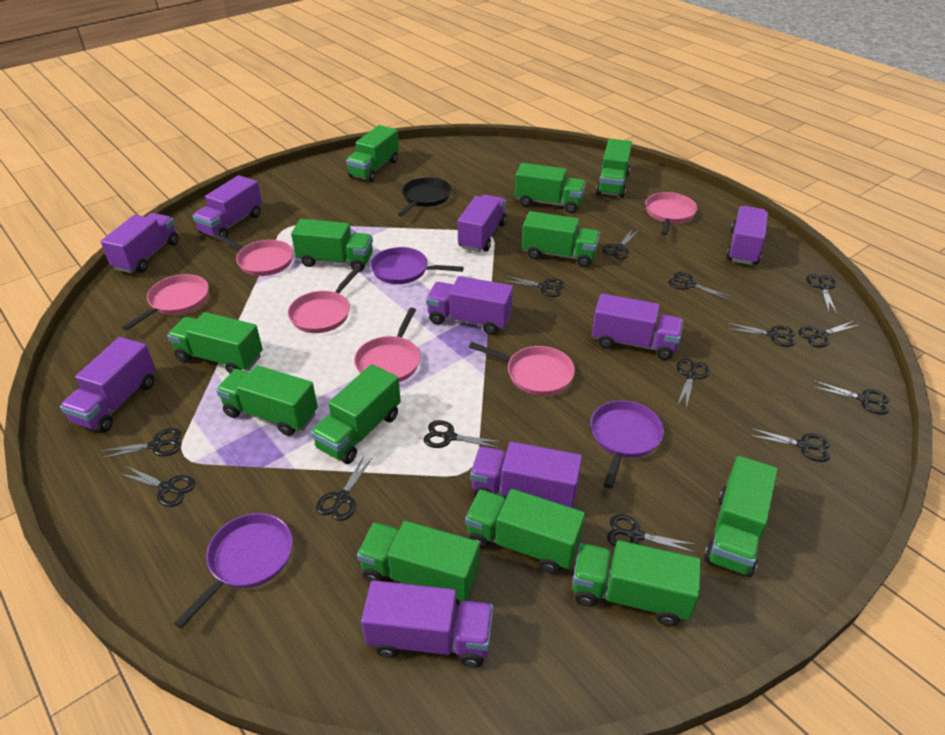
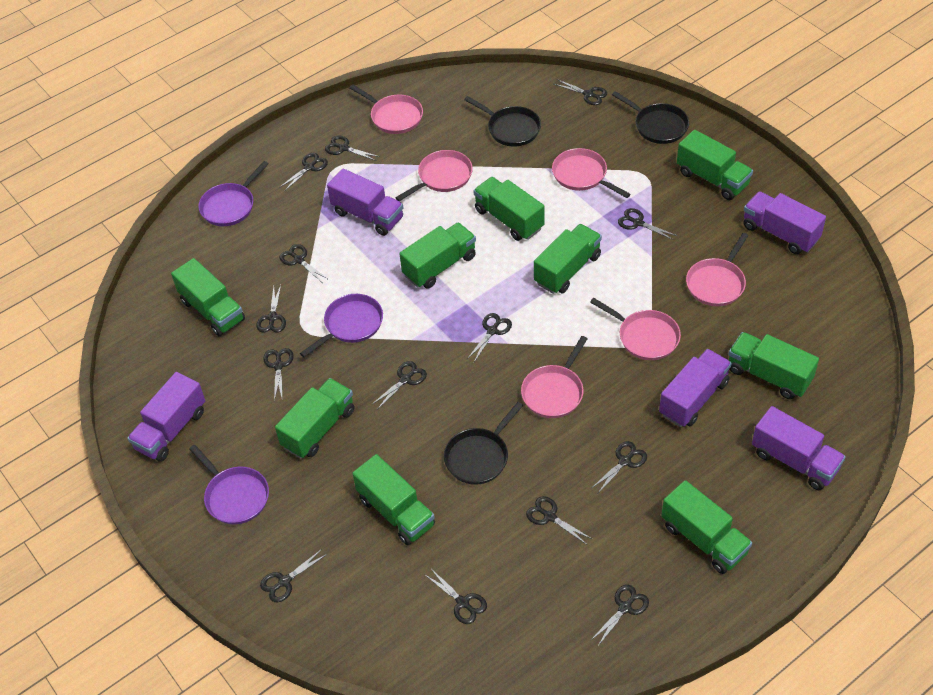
black pan: 1 -> 3
green truck: 12 -> 9
purple truck: 9 -> 5

